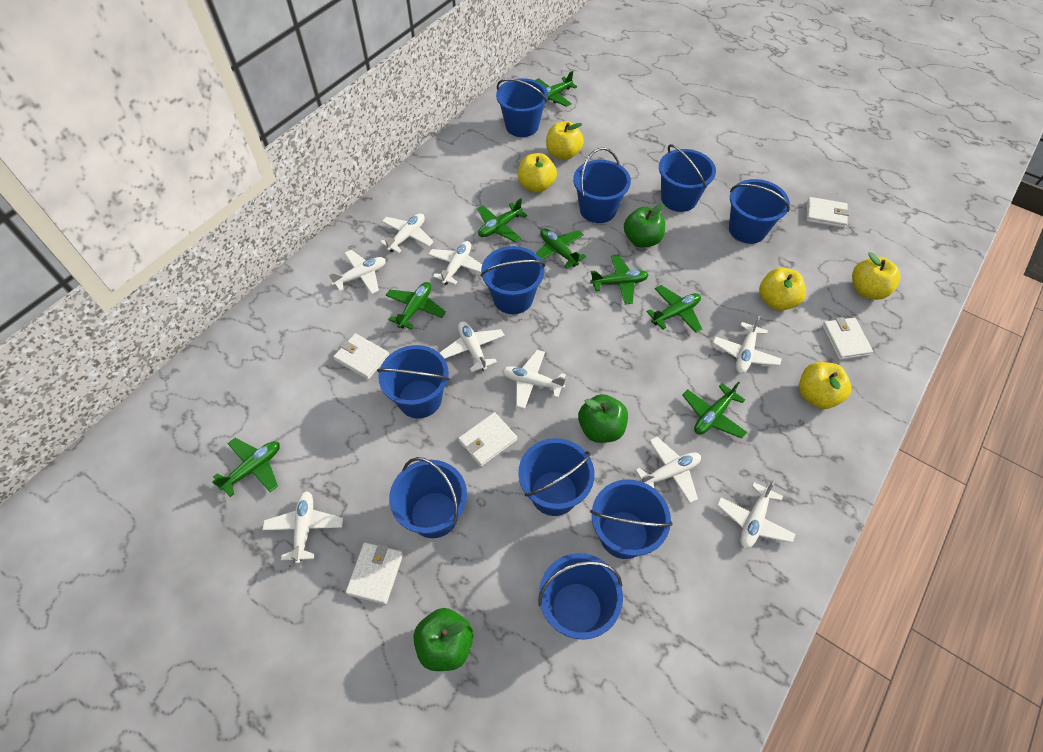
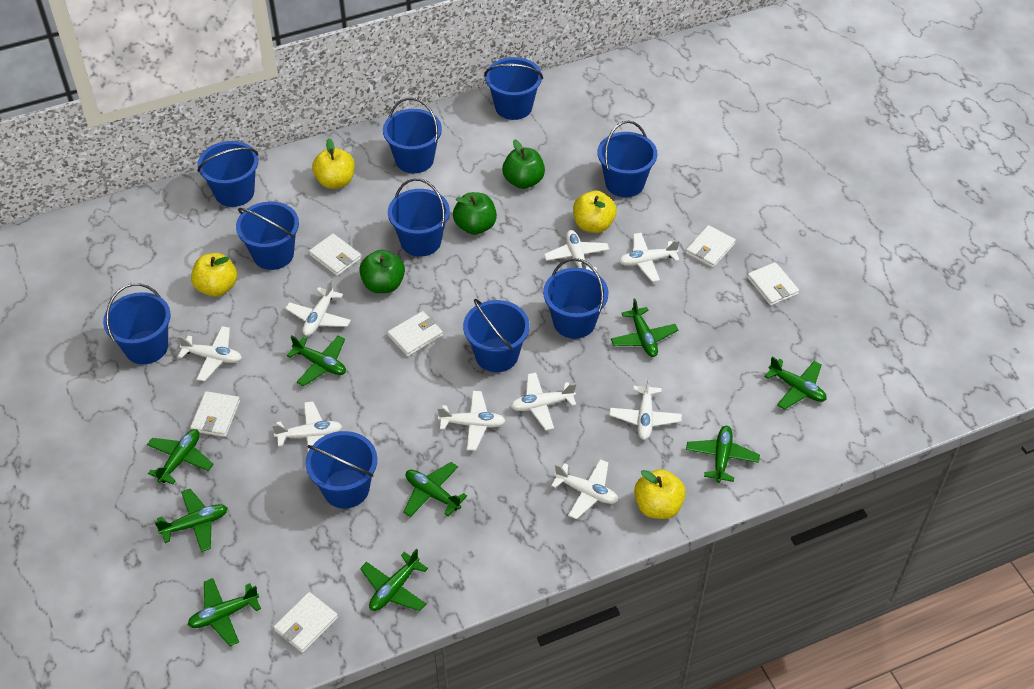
green plane: 8 -> 9
white wallet: 5 -> 6
yellow apple: 5 -> 4

